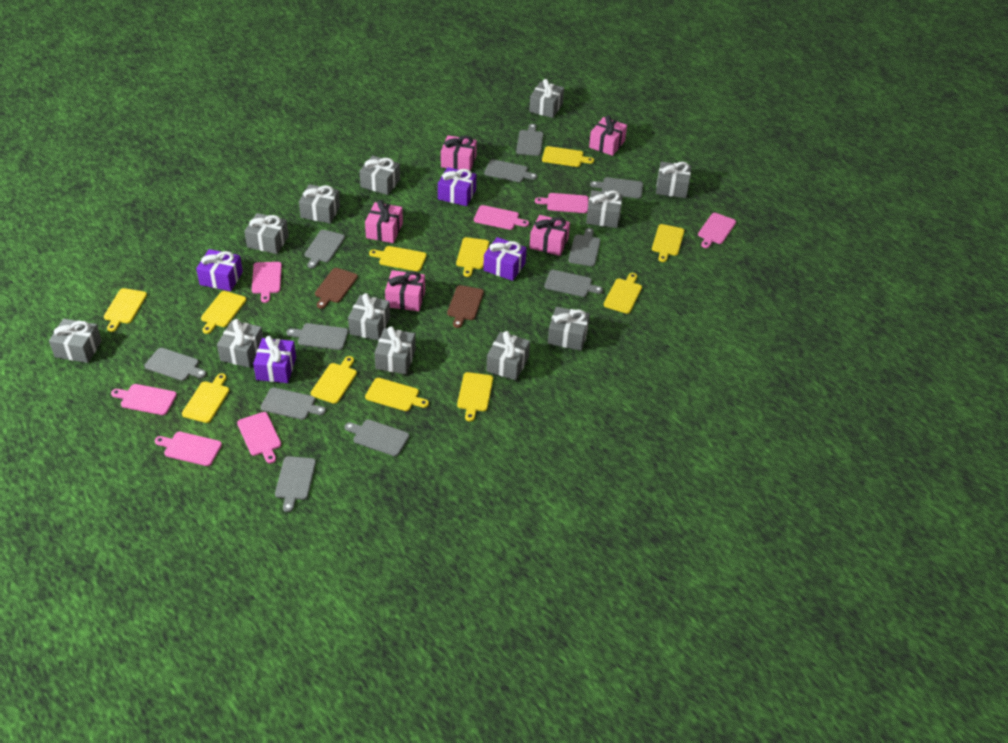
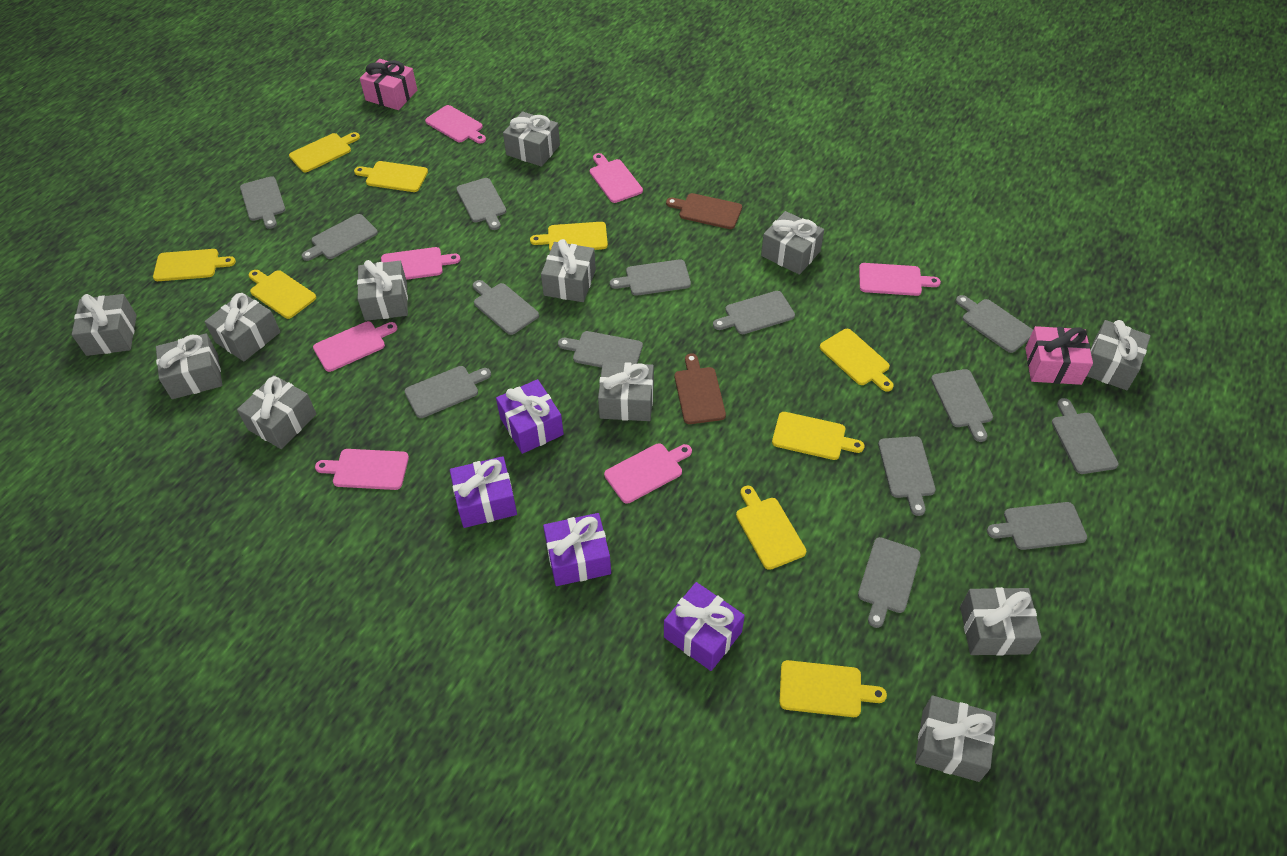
grey cutting board: 11 -> 14
pink gift: 5 -> 2
yellow cutting board: 11 -> 9

